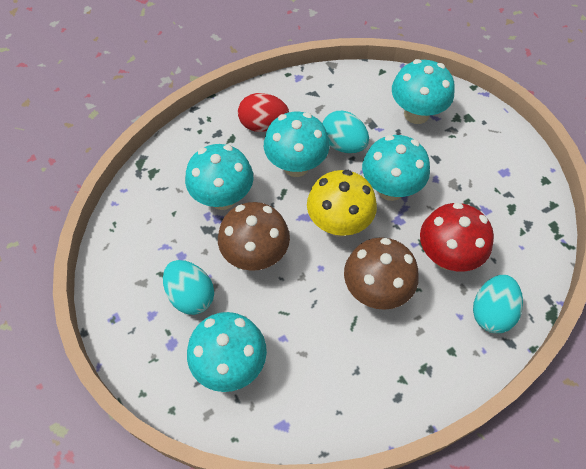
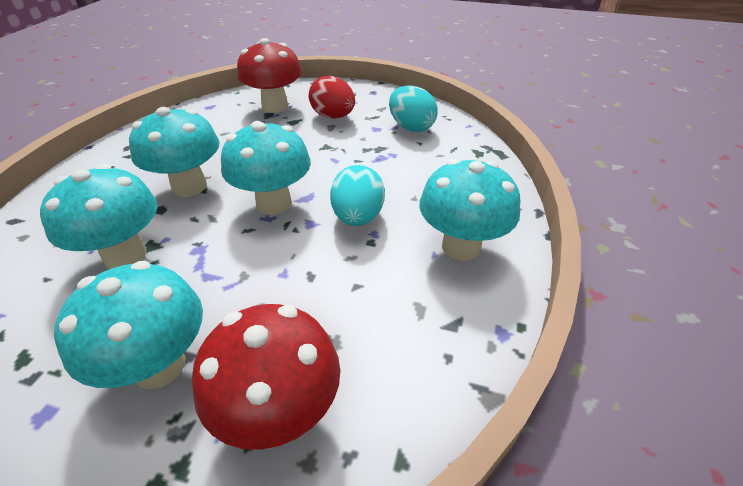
brown mushroom: 2 -> 0
red mushroom: 1 -> 2
turquoise egg: 3 -> 2
yellow mushroom: 1 -> 0

